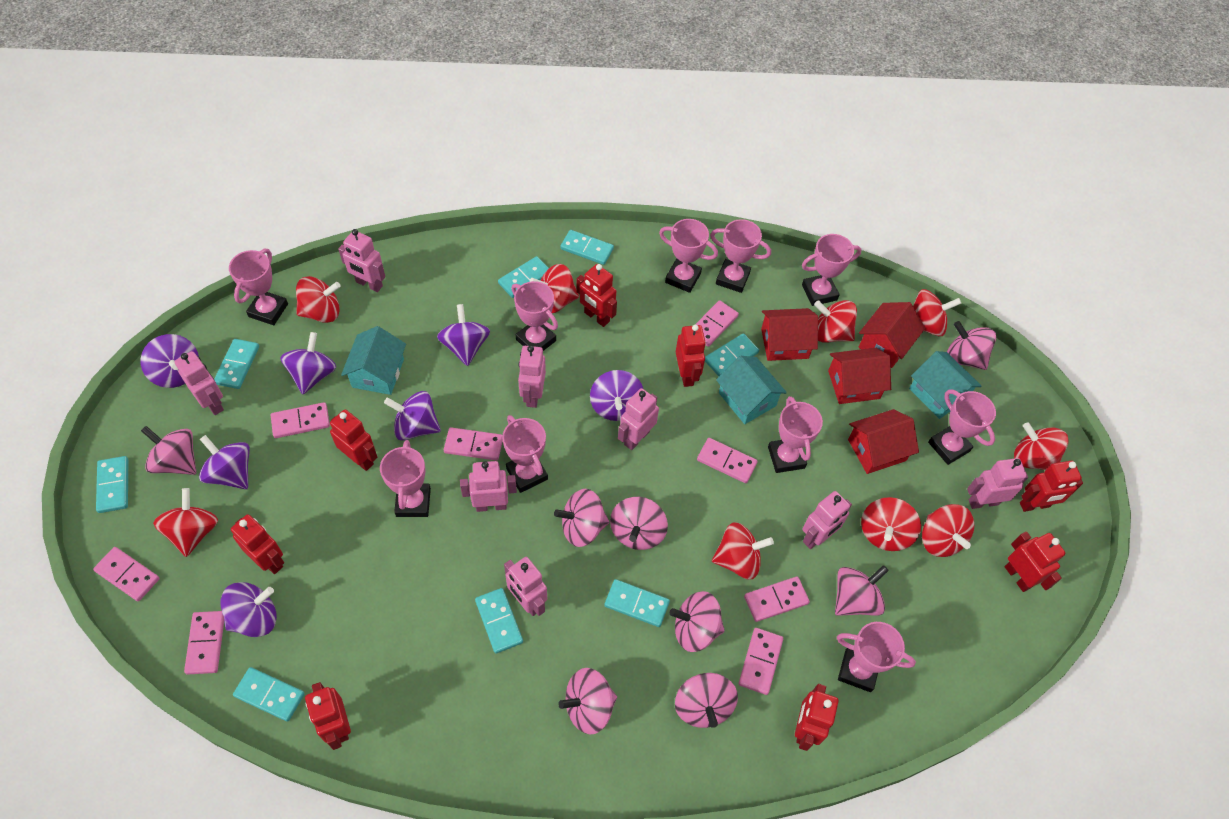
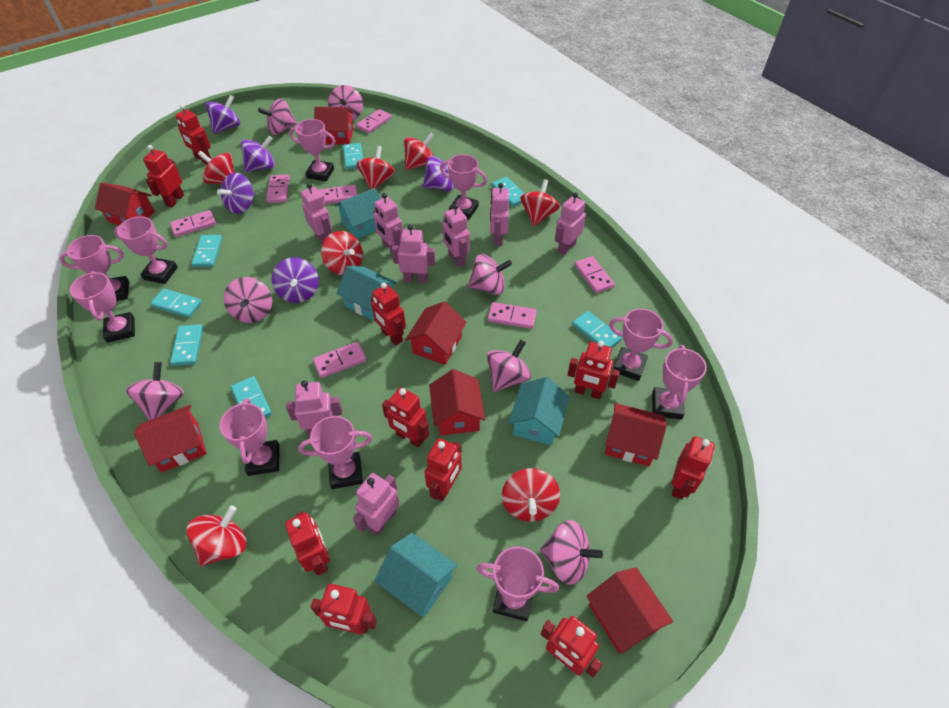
pink domino: 8 -> 7
pink spinning top: 8 -> 7
purple spinning top: 7 -> 5
red house: 4 -> 7
red robot: 8 -> 10
red spinning top: 9 -> 7
turquoise domino: 8 -> 7
turquoise house: 3 -> 4

